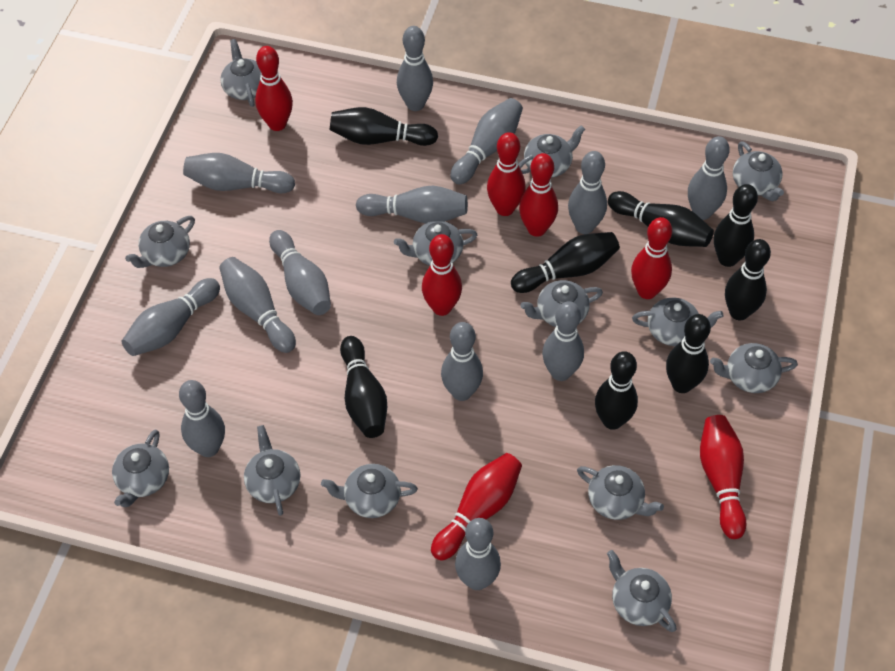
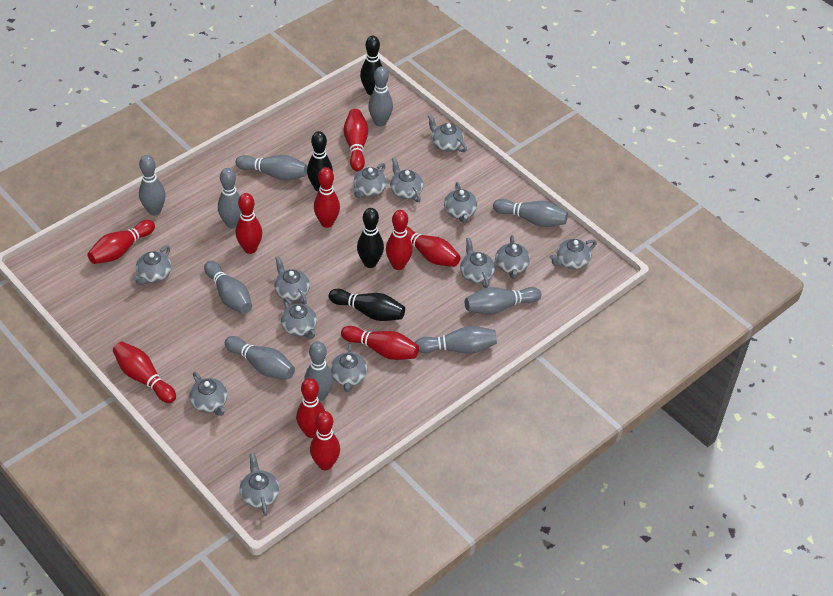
black bowling pin: 8 -> 4
grey bowling pin: 13 -> 10
red bowling pin: 7 -> 10

